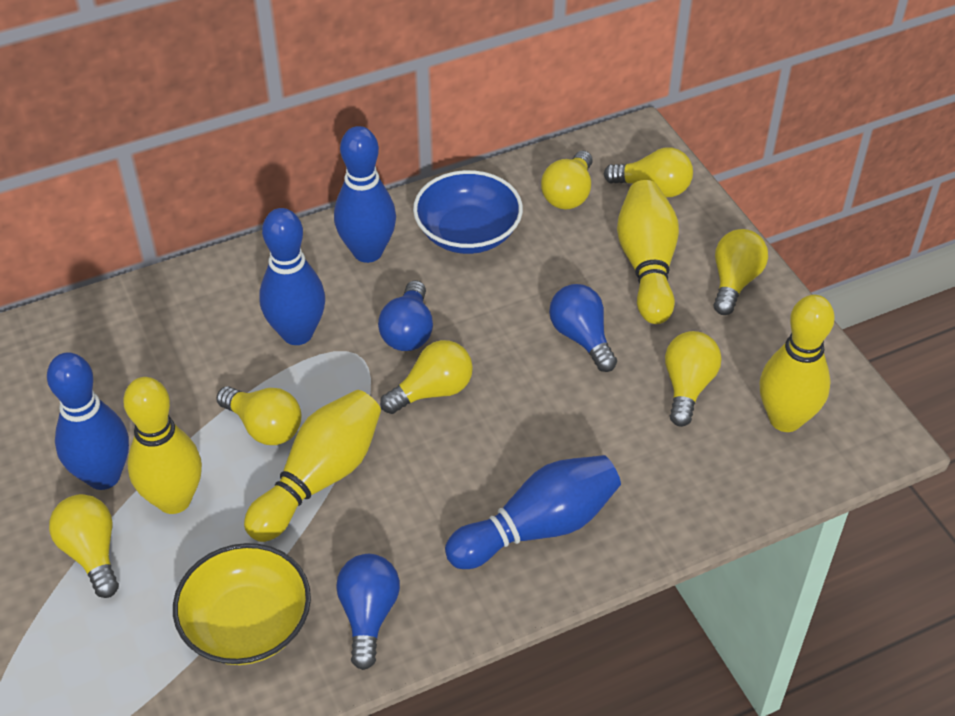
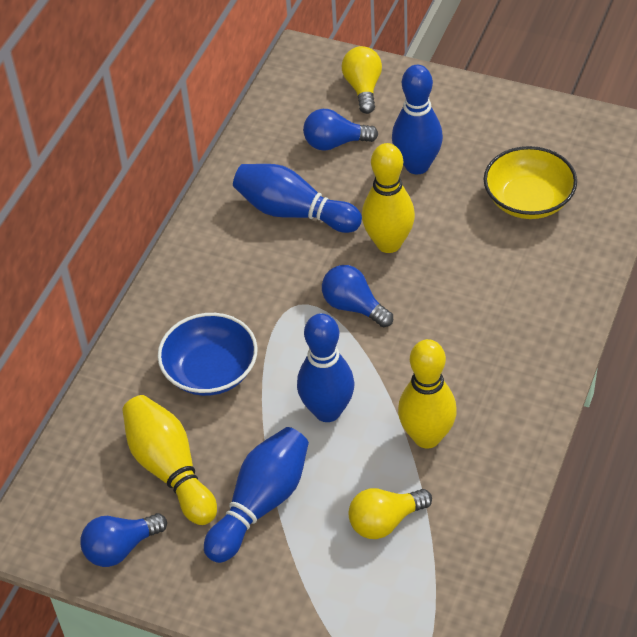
yellow bowling pin: 4 -> 3
yellow light bulb: 7 -> 2

